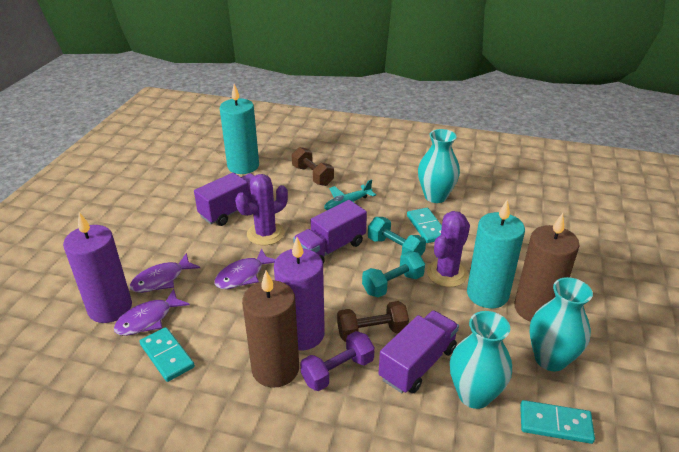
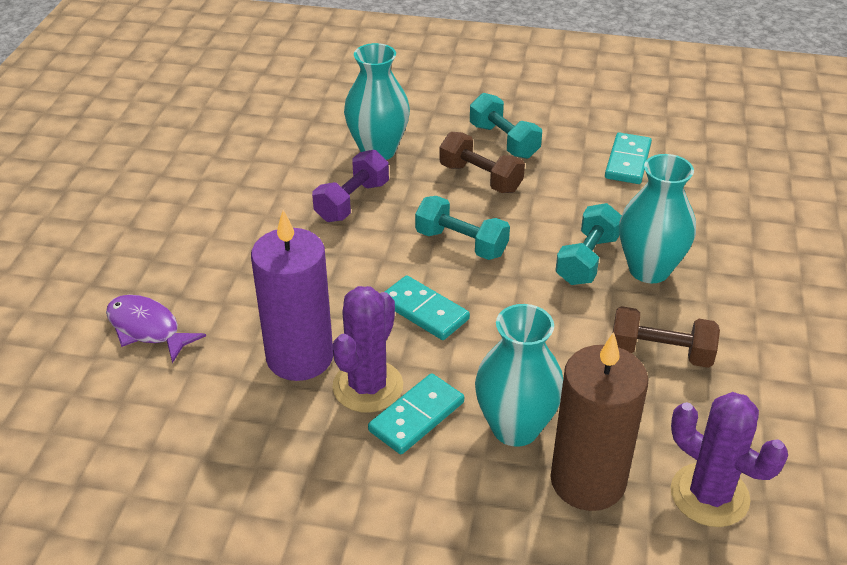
brown candle: 2 -> 1
purple candle: 2 -> 1
purple fish: 3 -> 1
purple truck: 3 -> 0
turquoise candle: 2 -> 0
turquoise dumbbell: 2 -> 3
turquoise plane: 1 -> 0

